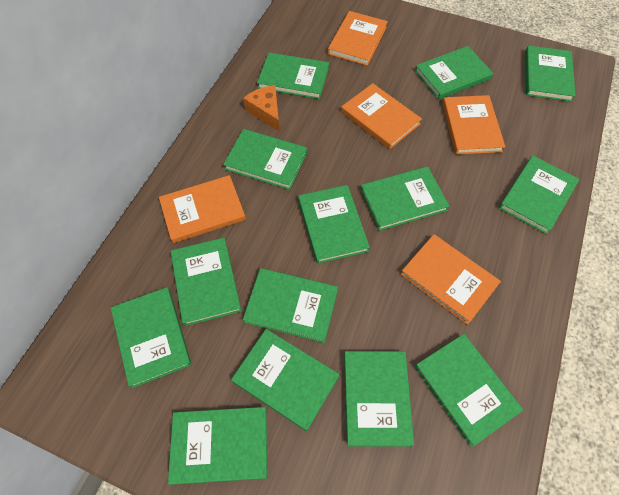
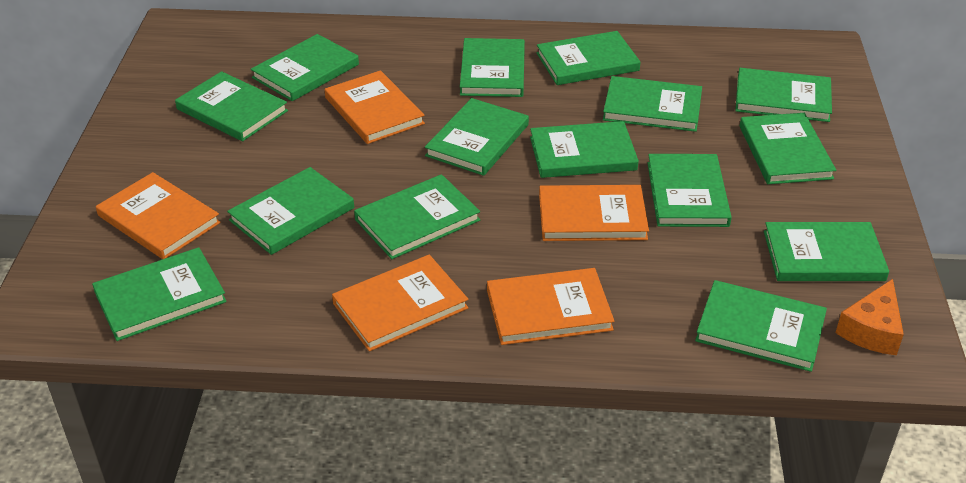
green book: 14 -> 15

